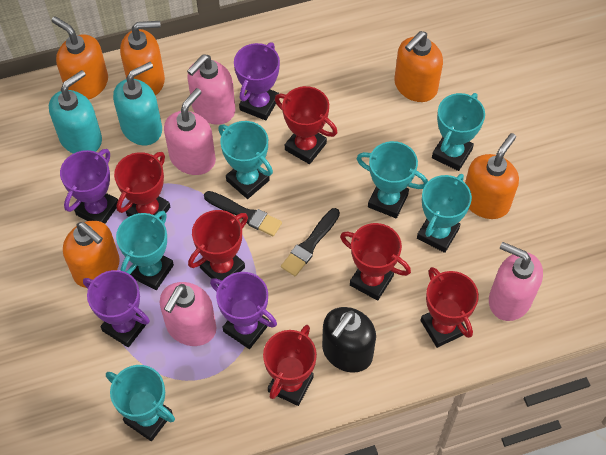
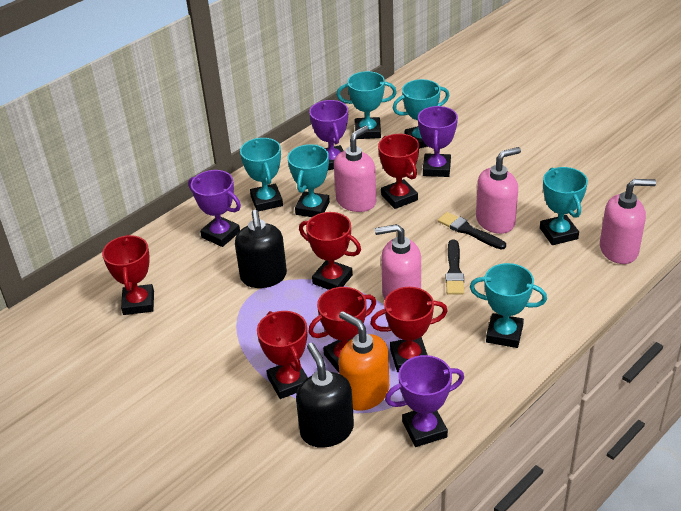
black soap dispenser: 1 -> 2
orange soap dispenser: 5 -> 1
turquoise soap dispenser: 2 -> 0

